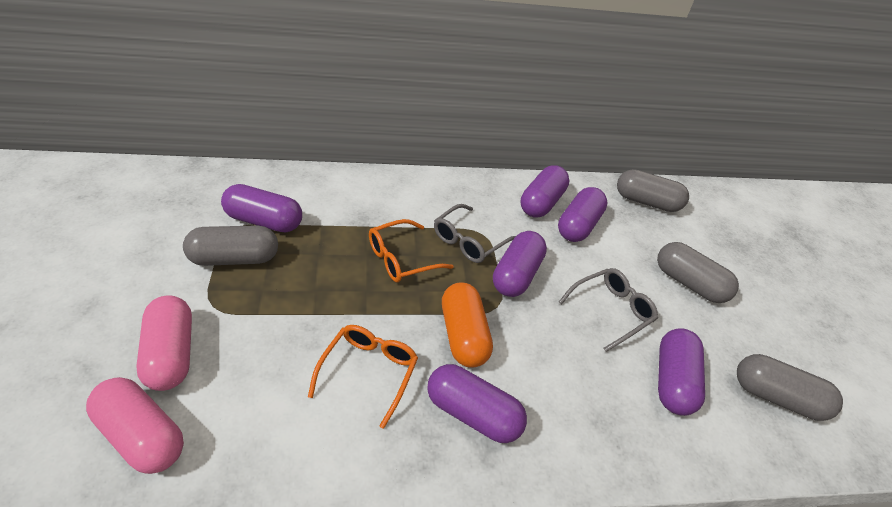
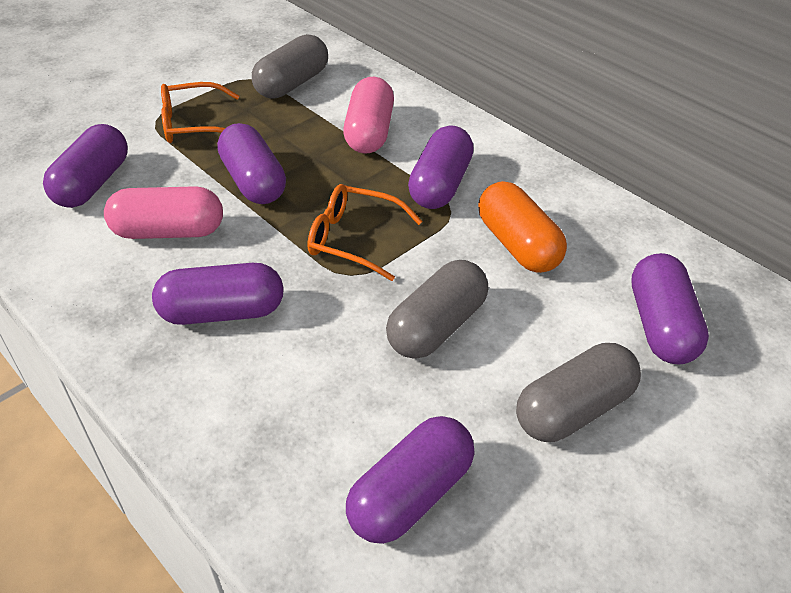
grey capsule: 4 -> 3
grey glasses: 2 -> 0

